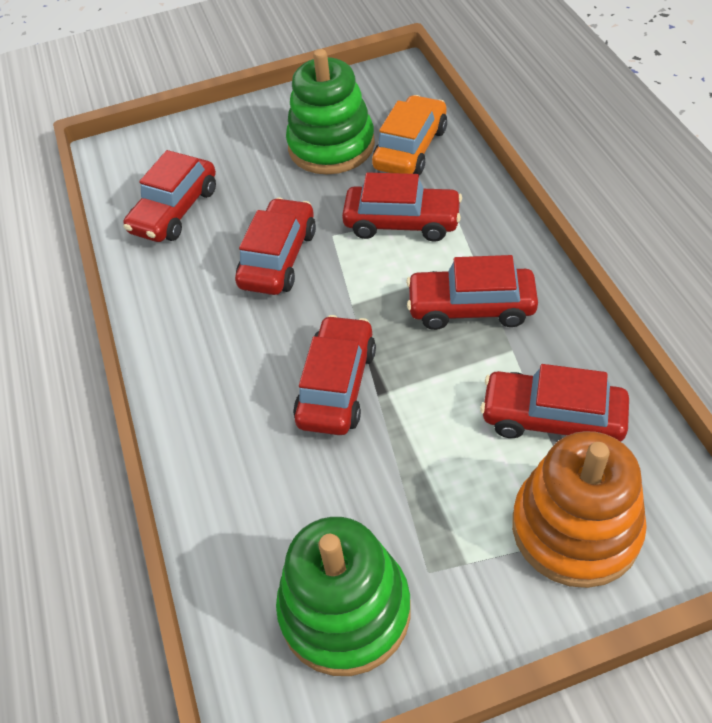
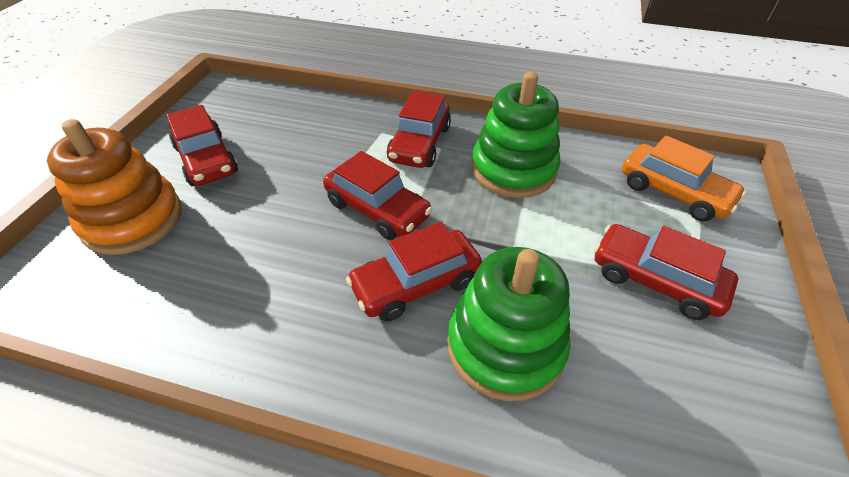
red car: 6 -> 5

